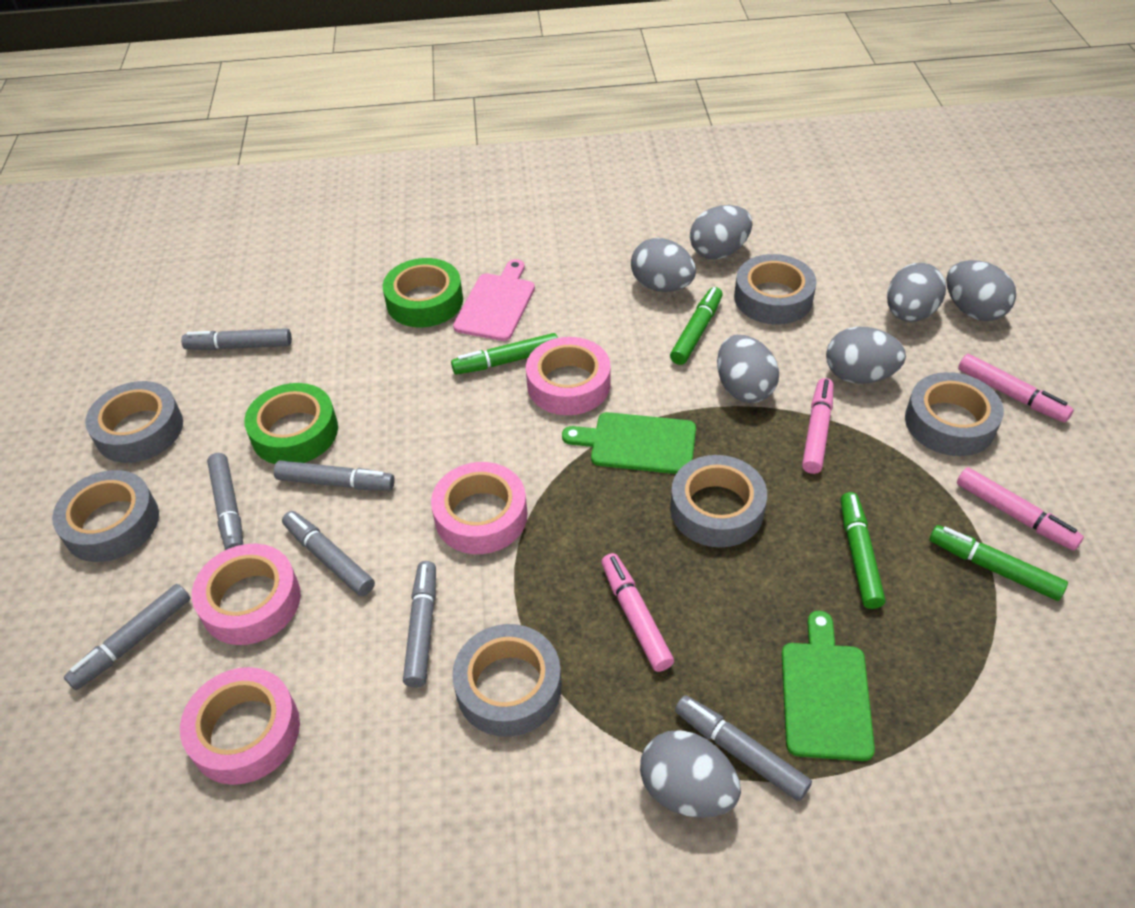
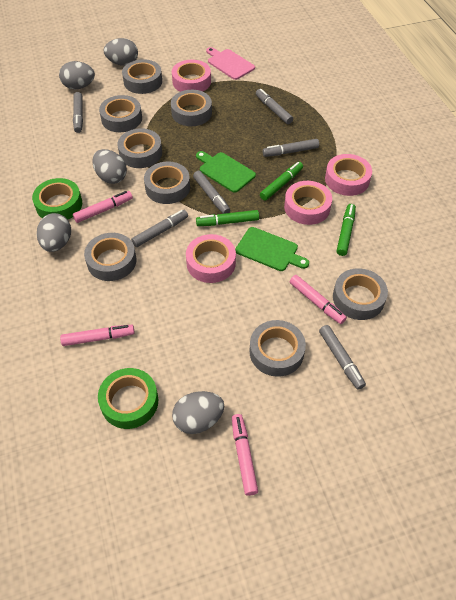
green marker: 4 -> 3
grey egg: 7 -> 5
grey marker: 7 -> 6
grey tape: 6 -> 8

